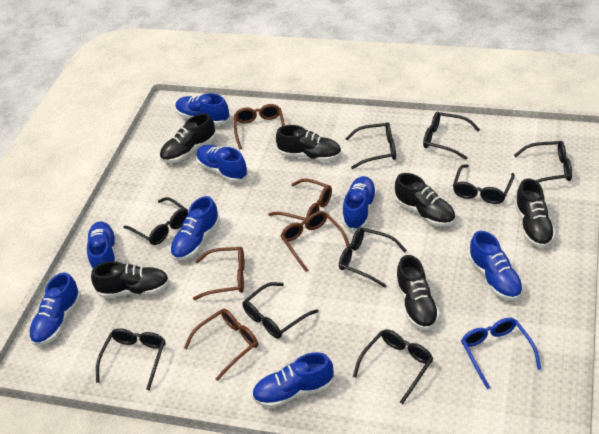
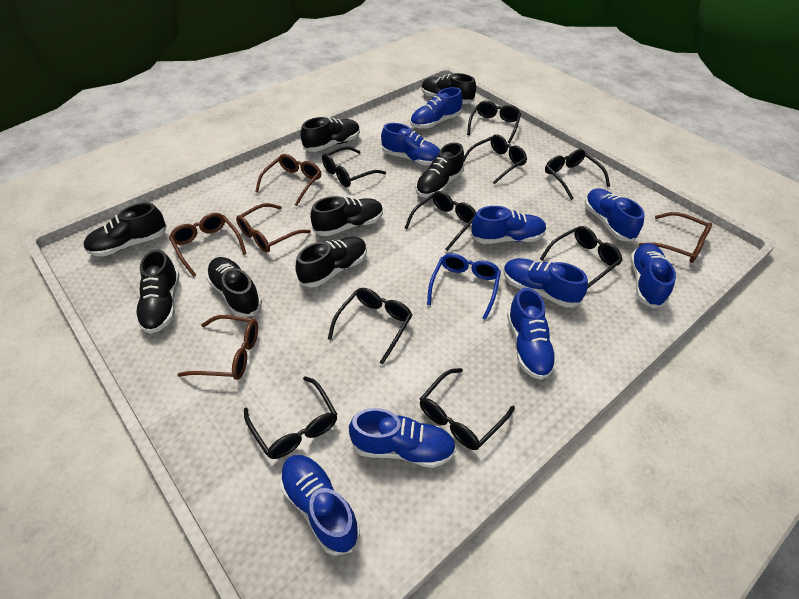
black shoe: 6 -> 8
blue shoe: 8 -> 9

